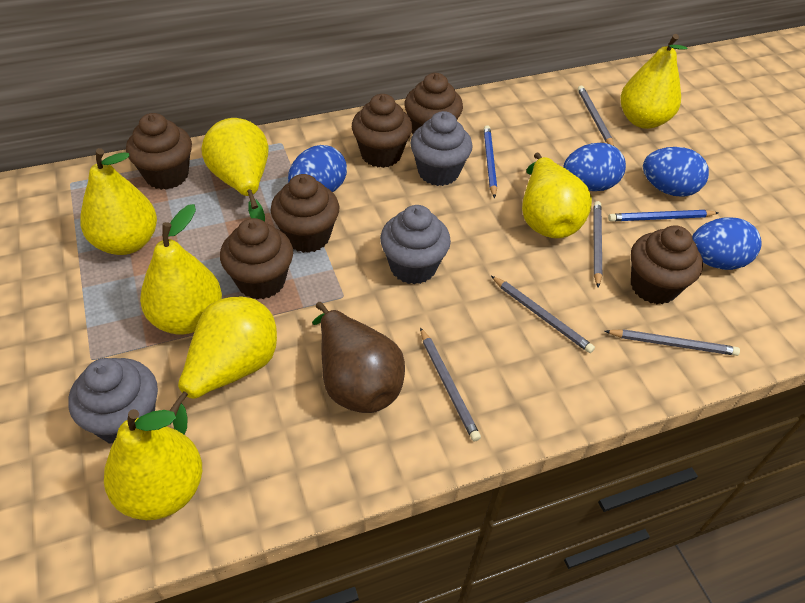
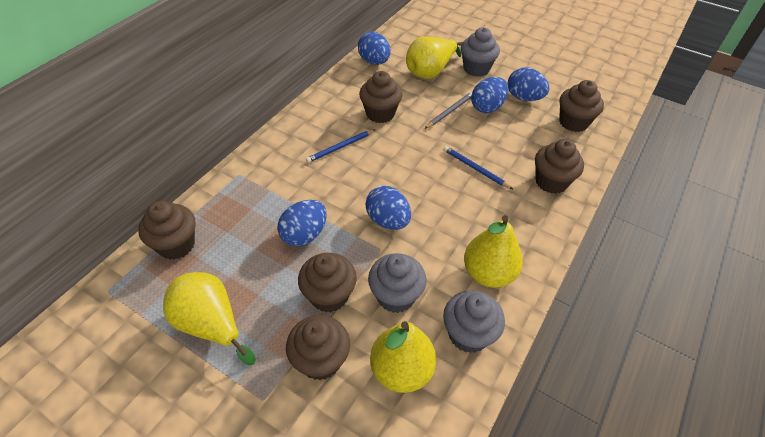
blue egg: 4 -> 5
brown pear: 1 -> 0
grey pencil: 5 -> 1
yellow pear: 7 -> 4

